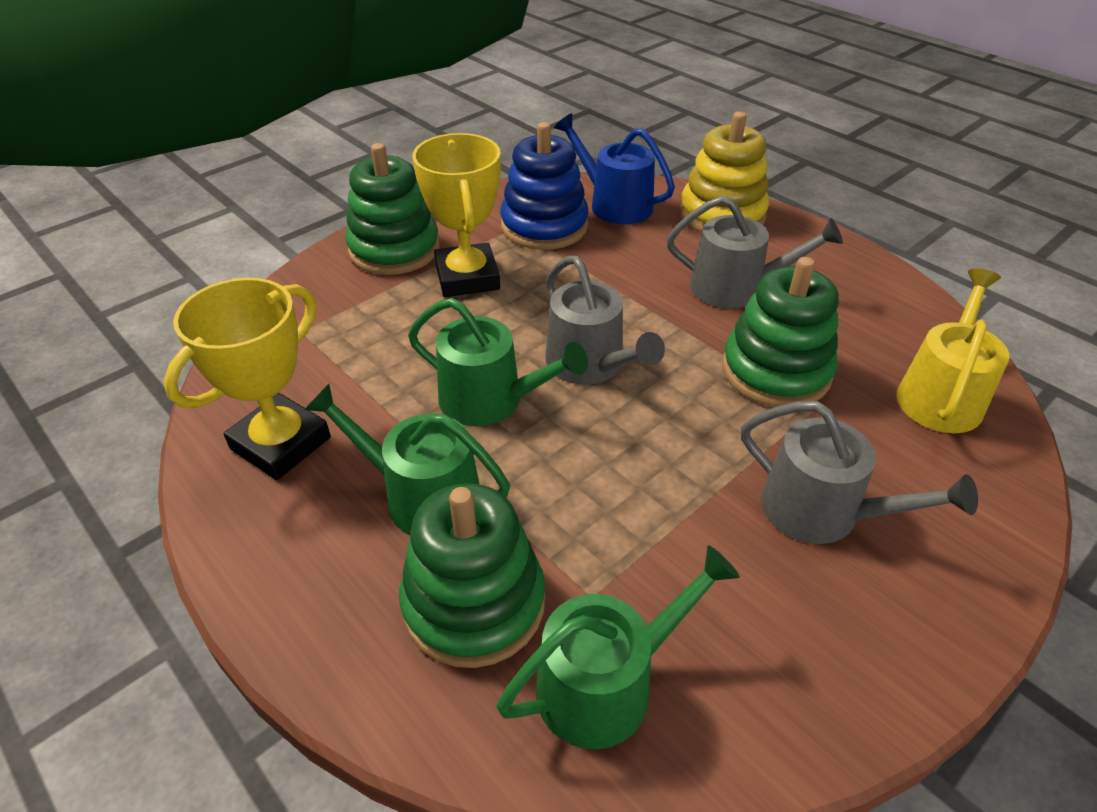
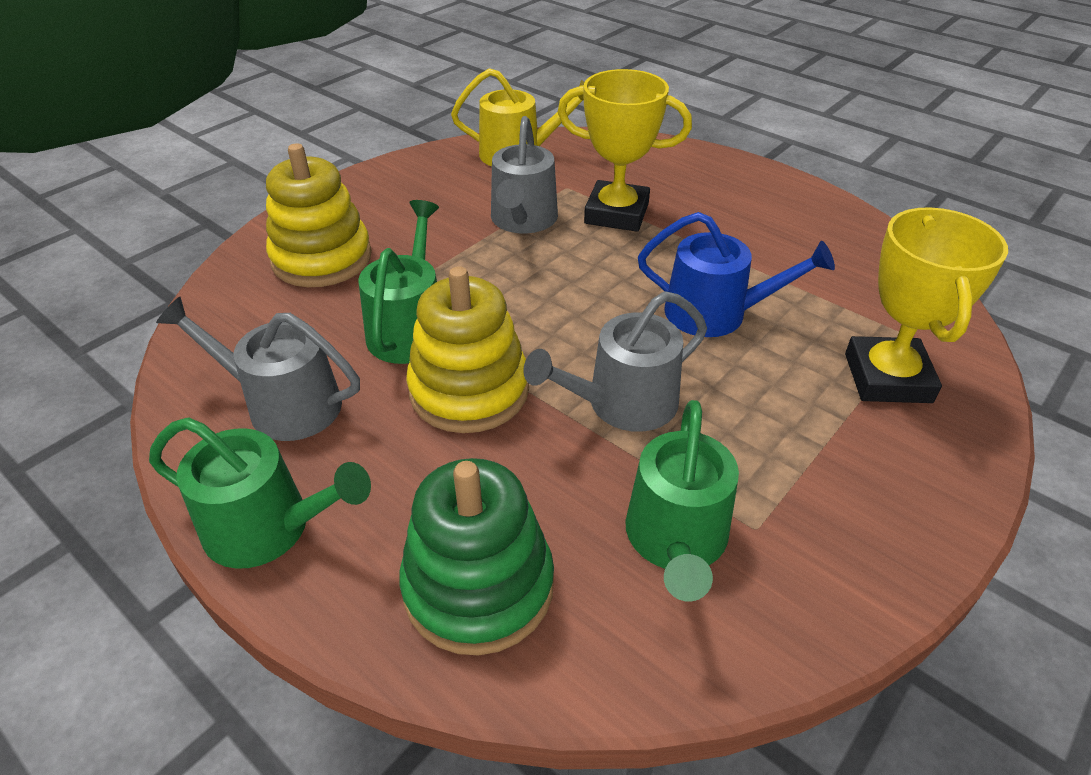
blue stacking toy: 1 -> 0
green stacking toy: 3 -> 1
yellow stacking toy: 1 -> 2

